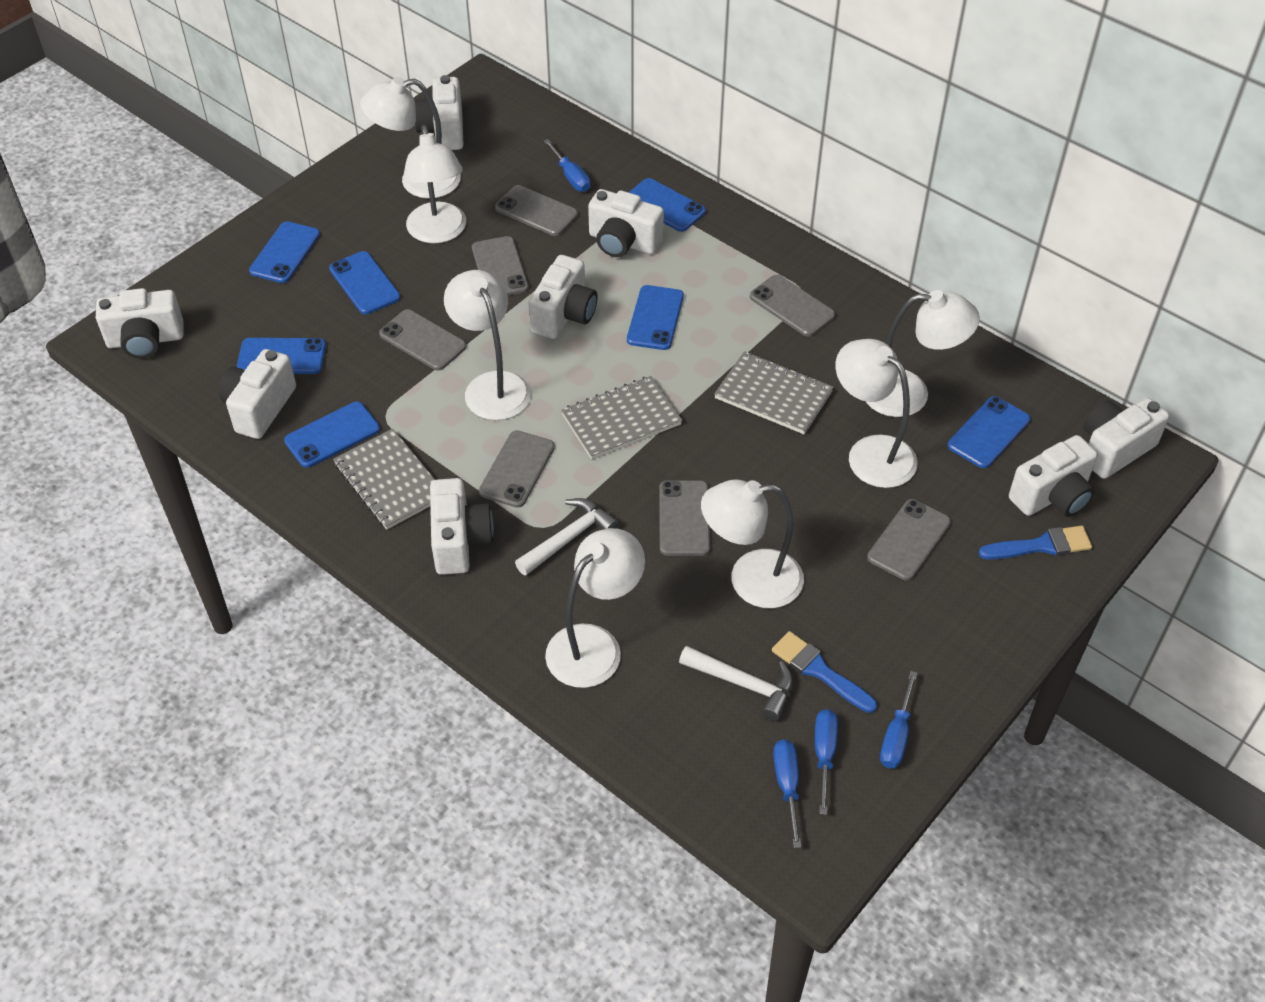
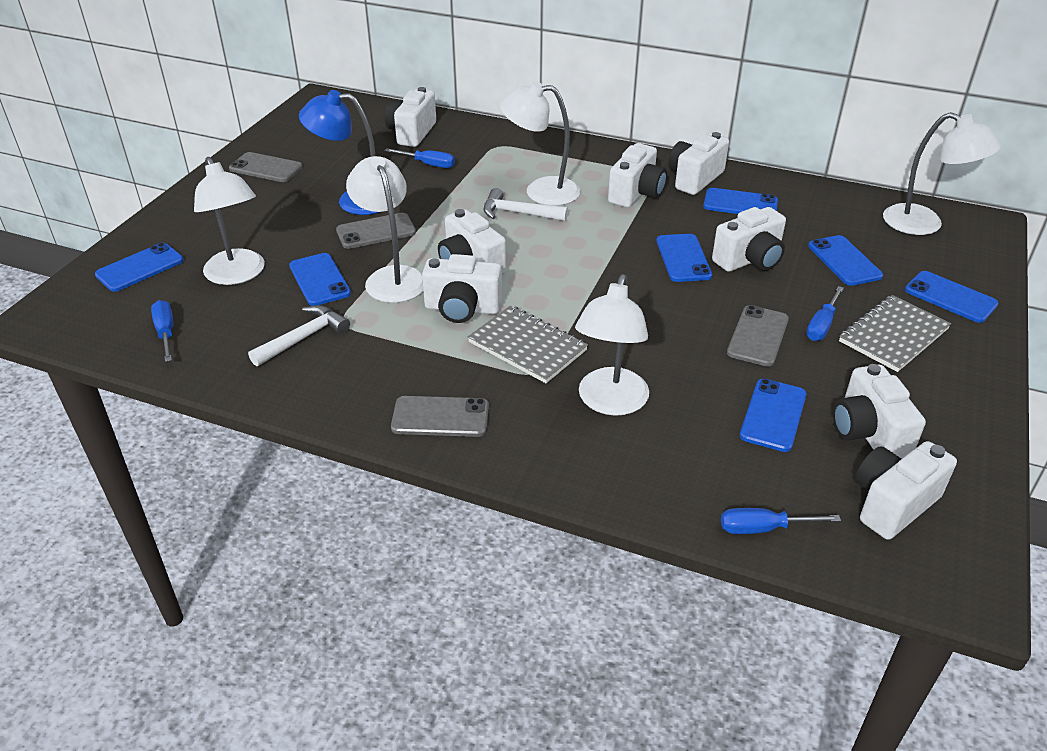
blue brush: 2 -> 0
blue lamp: 0 -> 1
grey notebook: 3 -> 2
grey phone: 7 -> 4
white lamp: 7 -> 5

